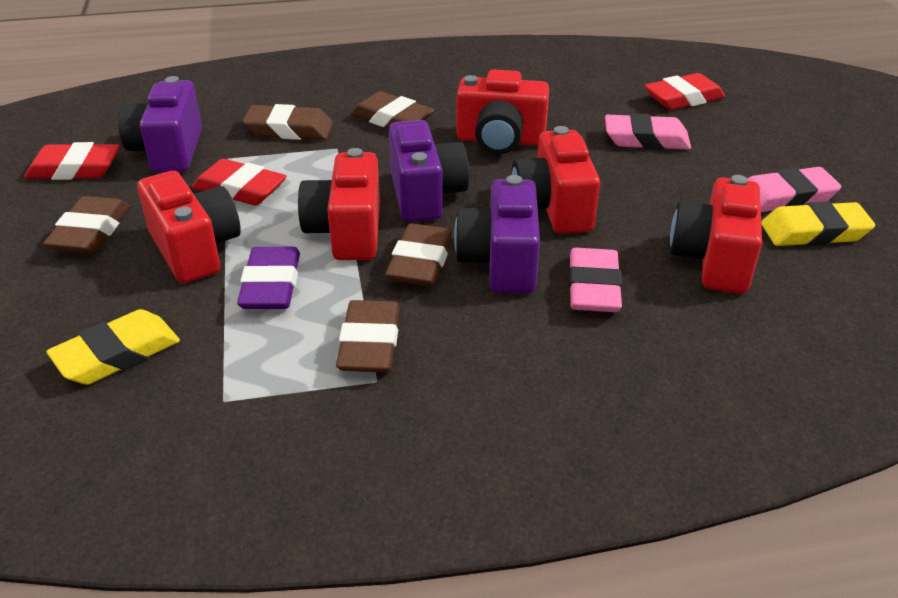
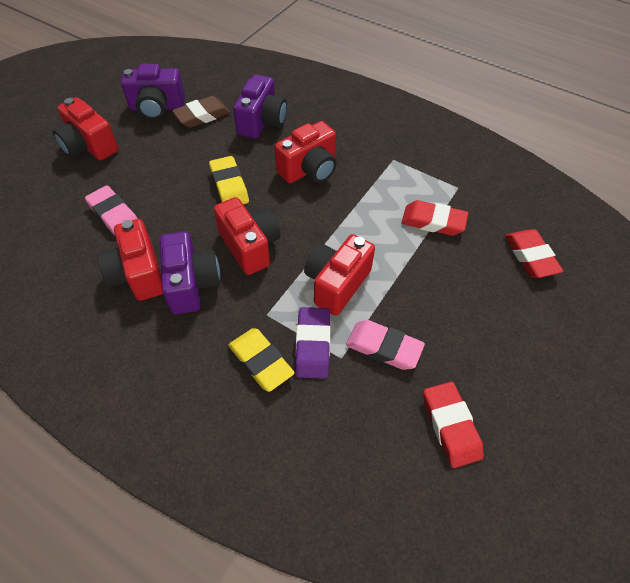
brown eraser: 5 -> 1
pink eraser: 3 -> 2

